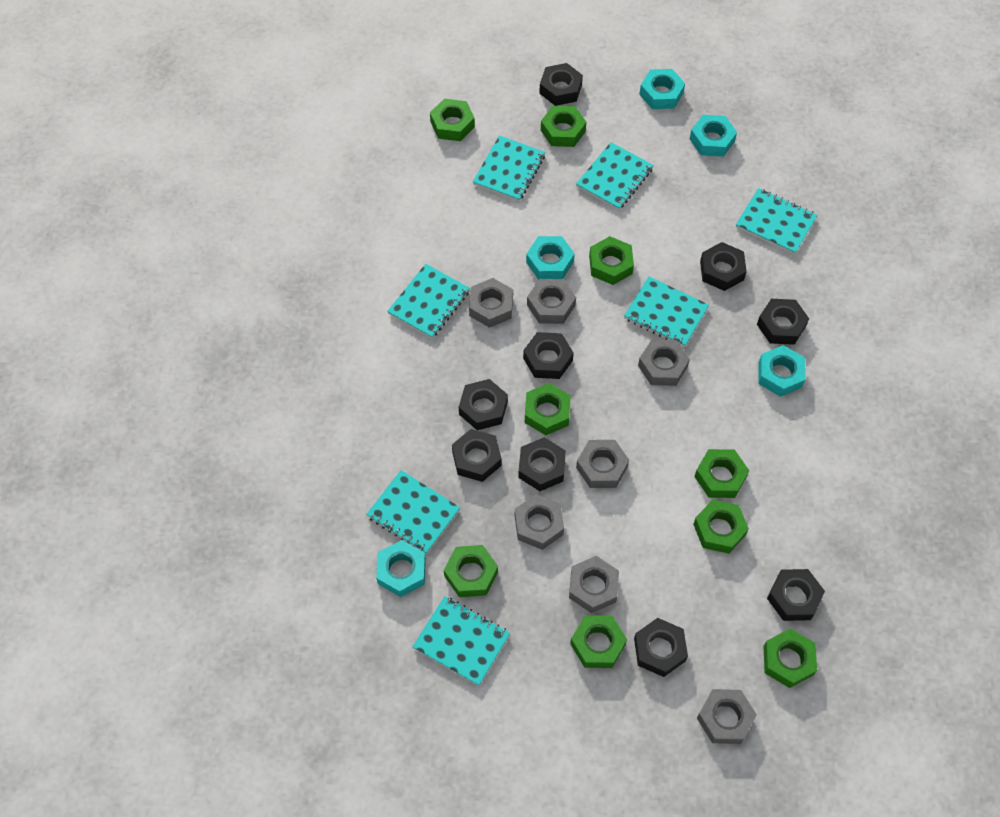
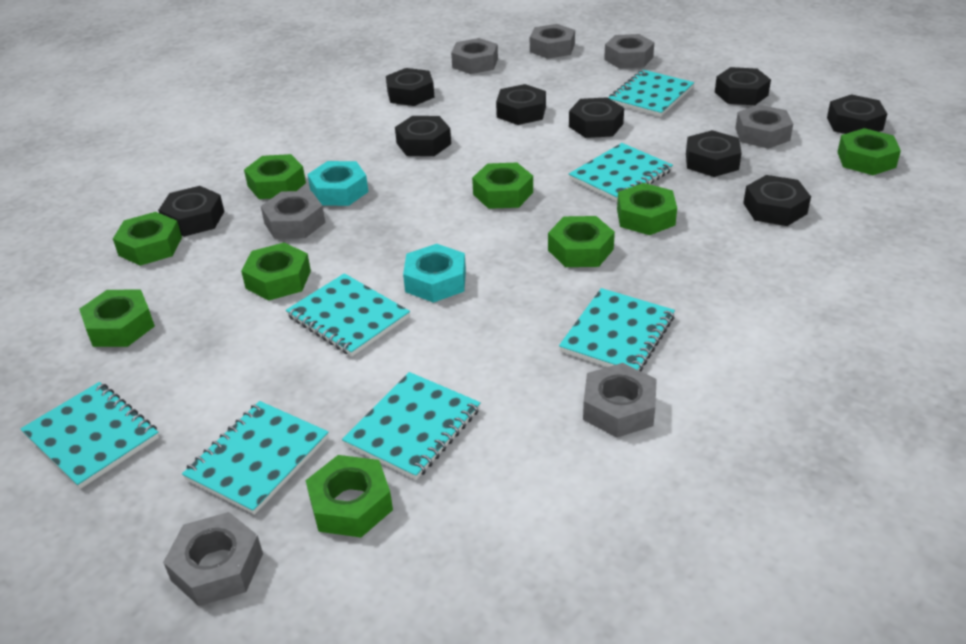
turquoise nut: 5 -> 2

